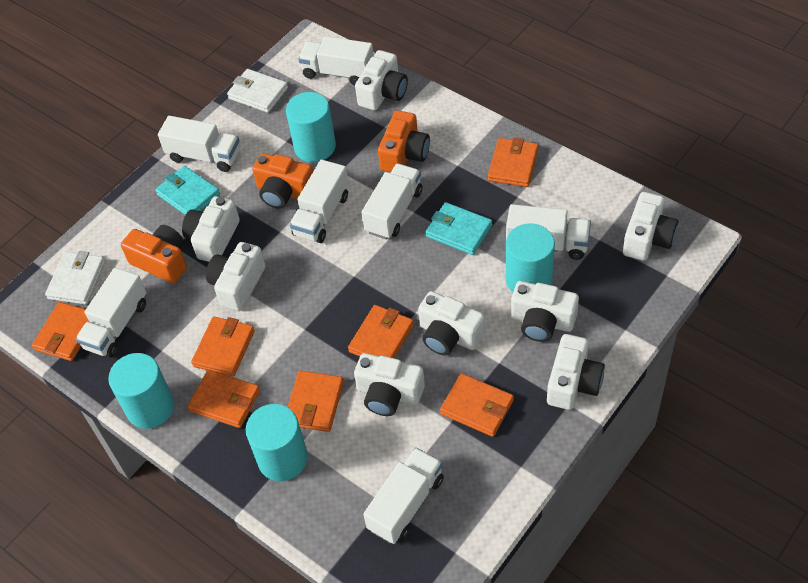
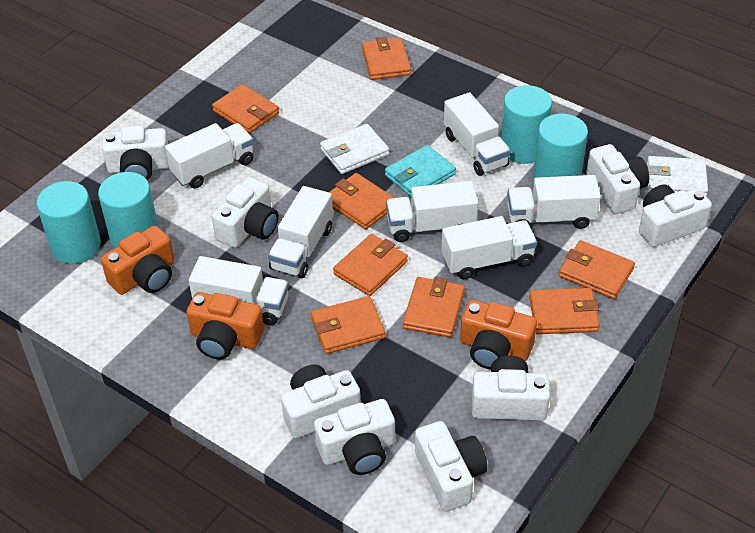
orange wallet: 7 -> 8
turquoise wallet: 2 -> 1

